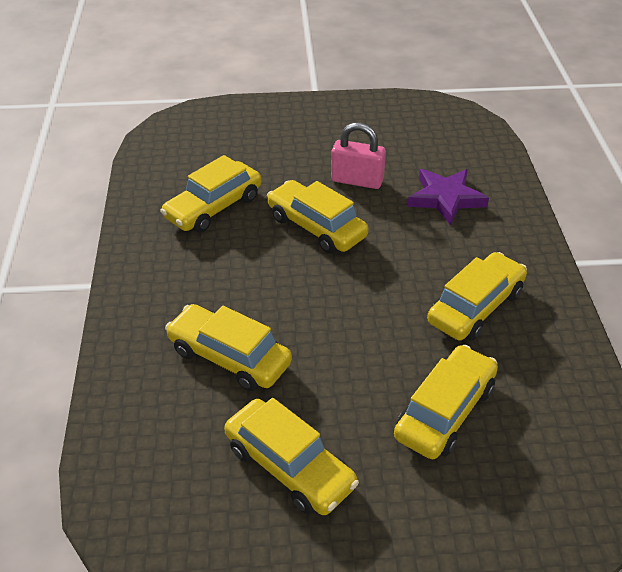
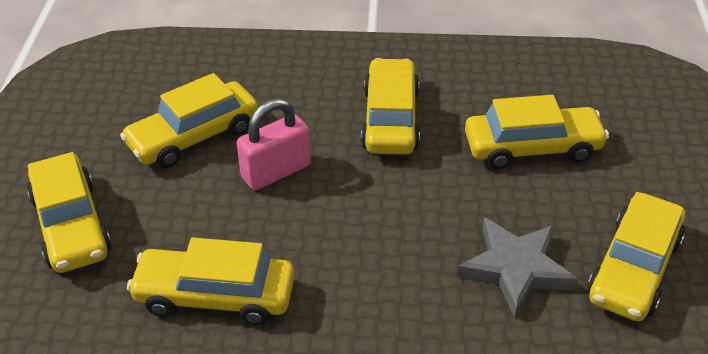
grey star: 0 -> 1
purple star: 1 -> 0

